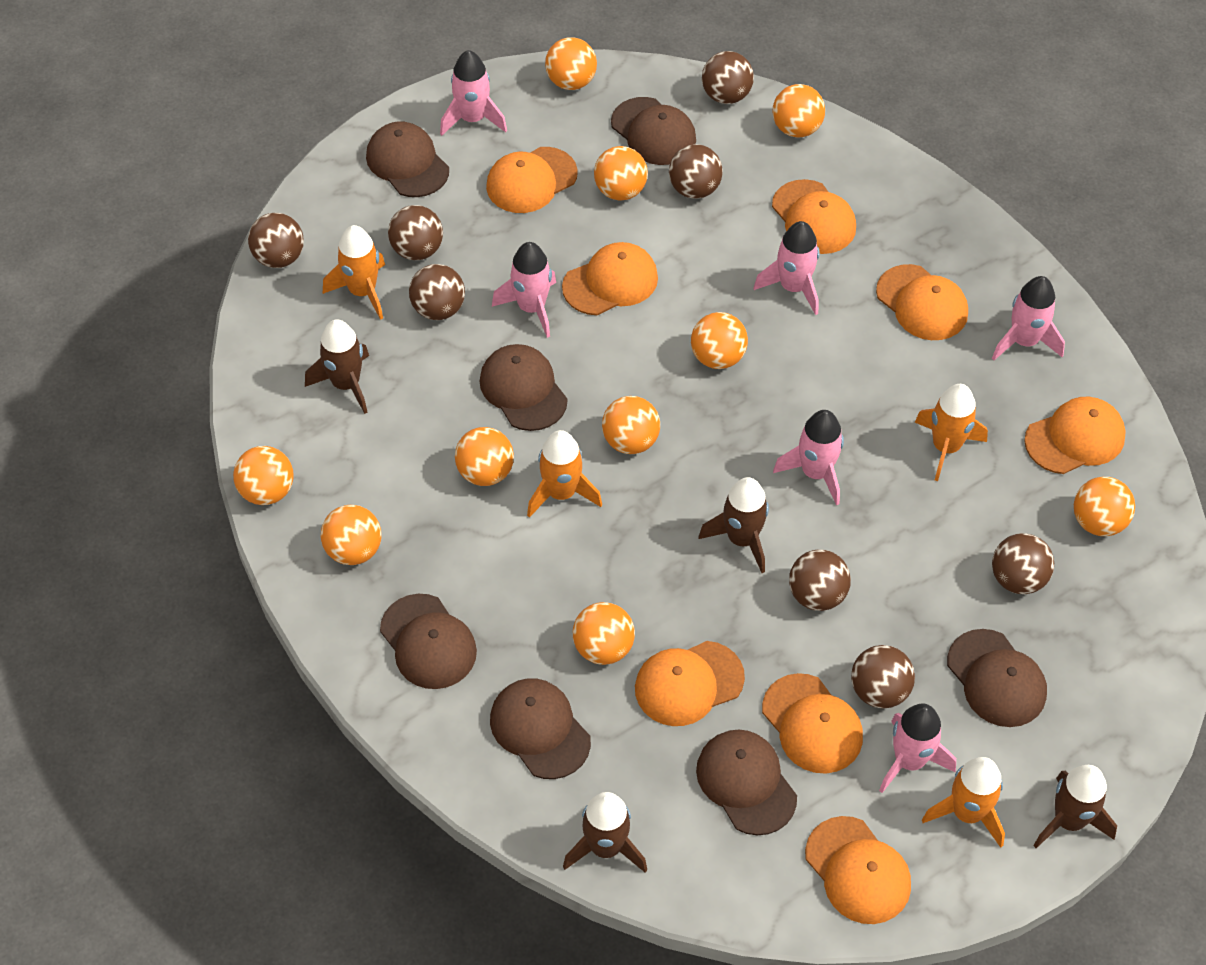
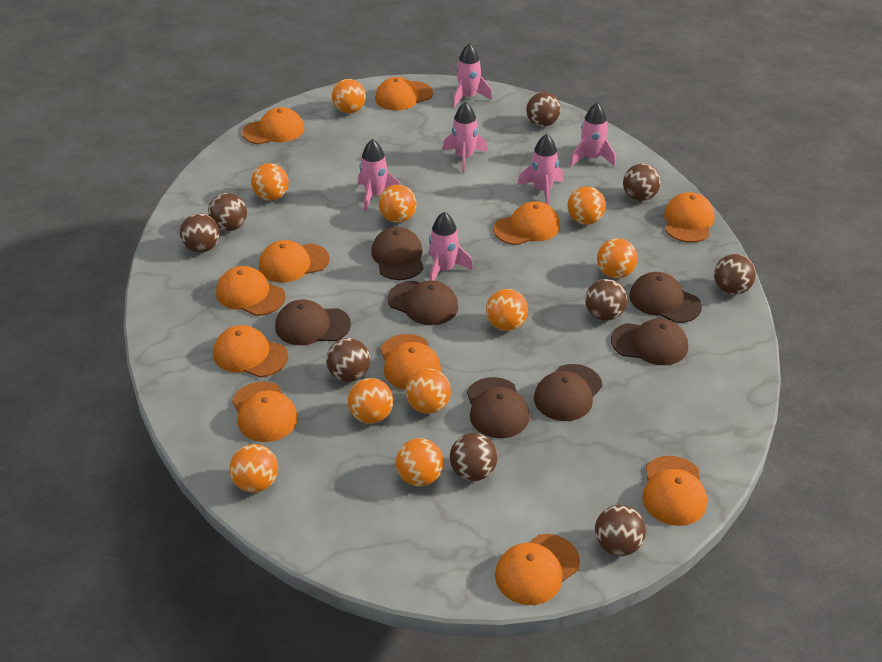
brown ball: 8 -> 9
brown rocket: 4 -> 0
orange cap: 8 -> 11
orange rocket: 4 -> 0

